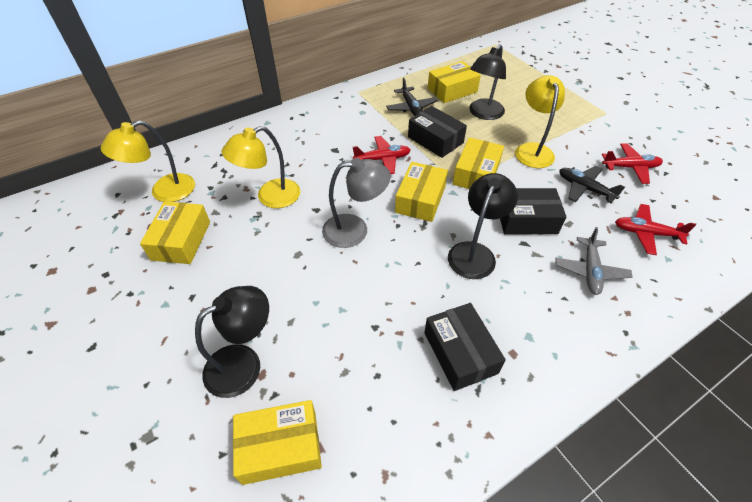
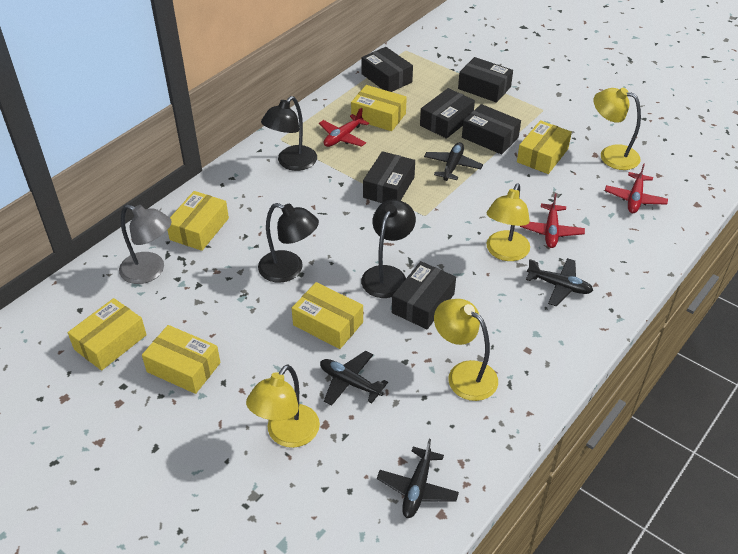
black box: 3 -> 6
black plane: 2 -> 4
grey plane: 1 -> 0
yellow box: 5 -> 6
yellow lamp: 3 -> 4

